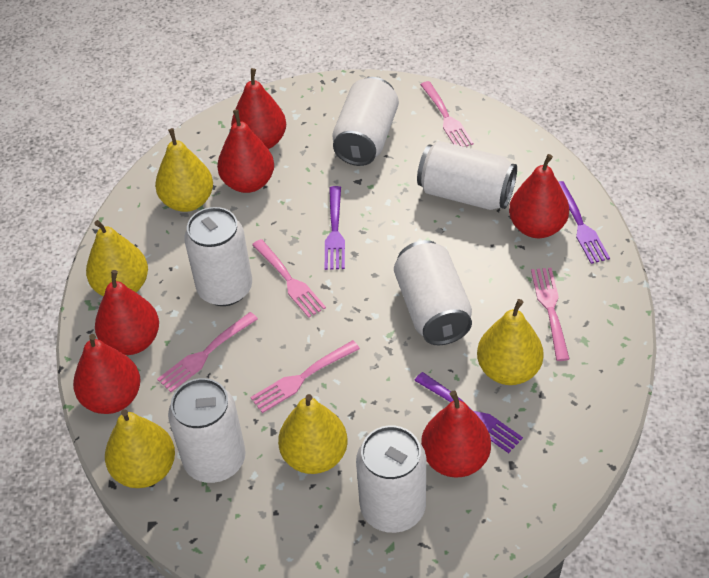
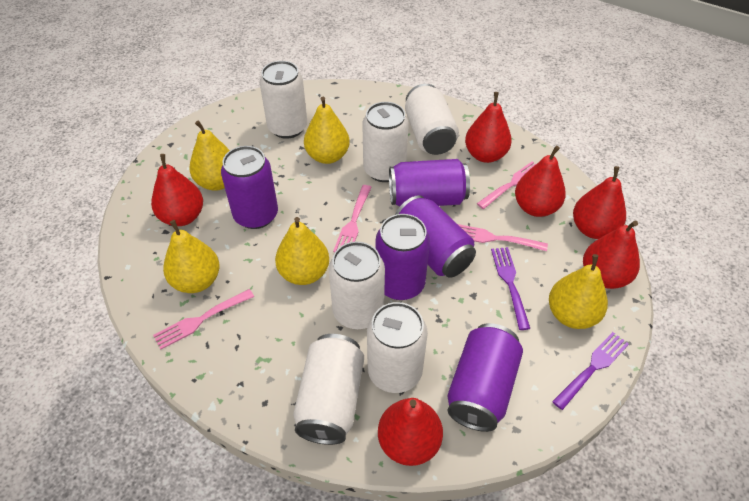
pink fork: 5 -> 4
purple can: 0 -> 5
purple fork: 3 -> 2

